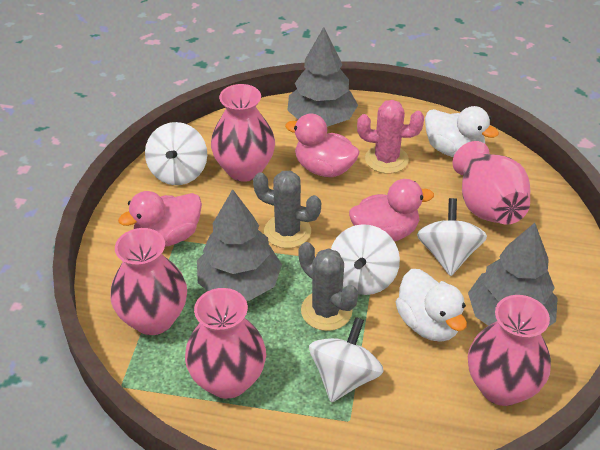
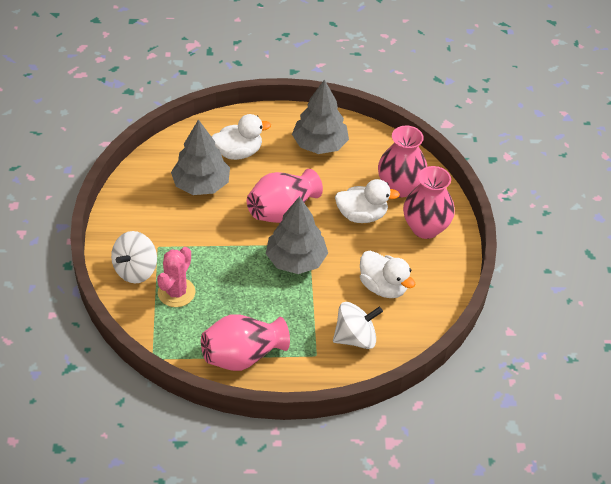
grey cactus: 2 -> 0
pink duck: 3 -> 0
pink vase: 5 -> 4
white duck: 2 -> 3
white spinning top: 4 -> 2

